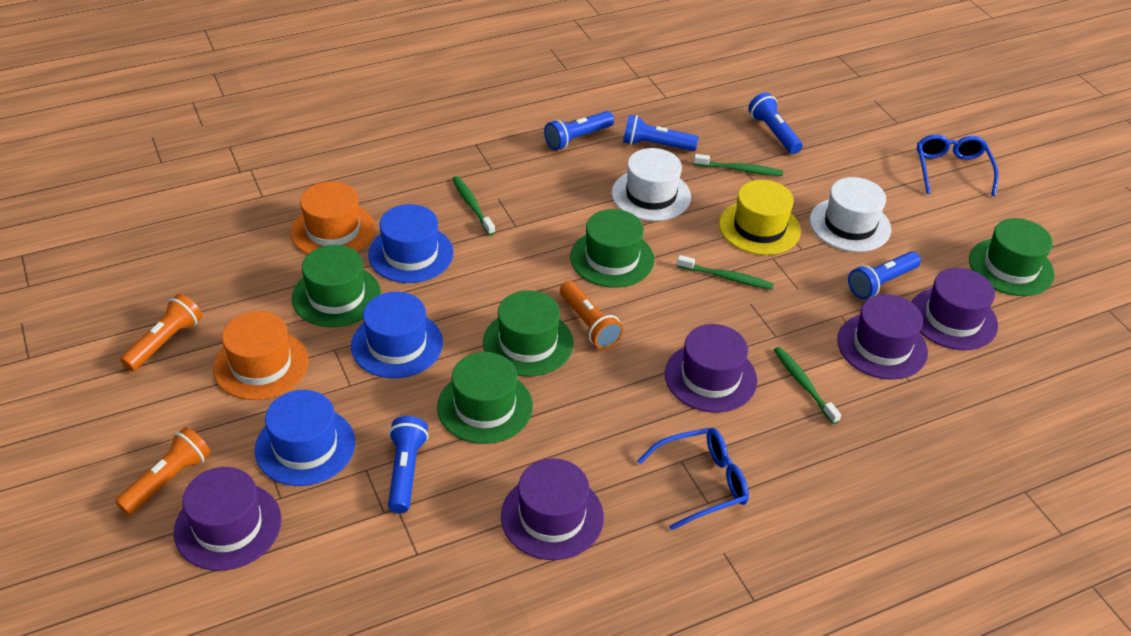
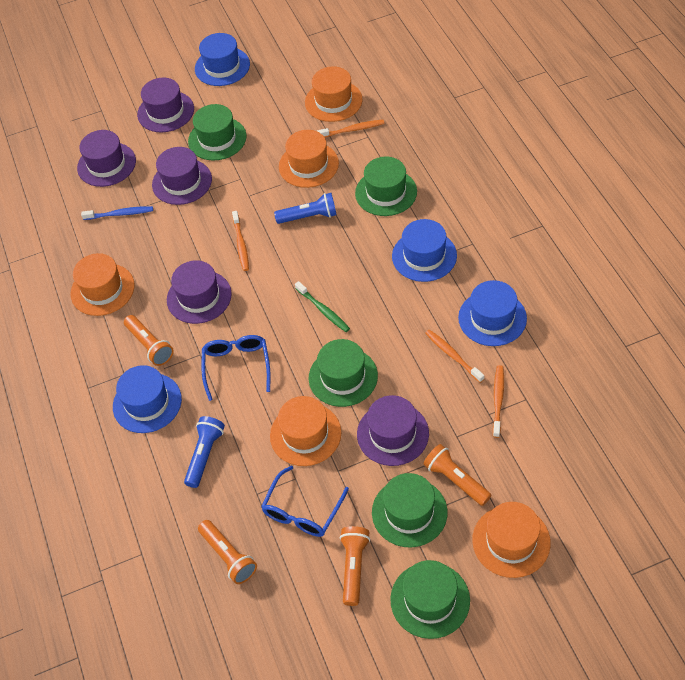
blue flashlight: 5 -> 2
blue hat: 3 -> 4
blue toothbrush: 0 -> 1
green toothbrush: 4 -> 1
orange flashlight: 3 -> 4
orange hat: 2 -> 5
orange toothbrush: 0 -> 4
white hat: 2 -> 0
yellow hat: 1 -> 0

